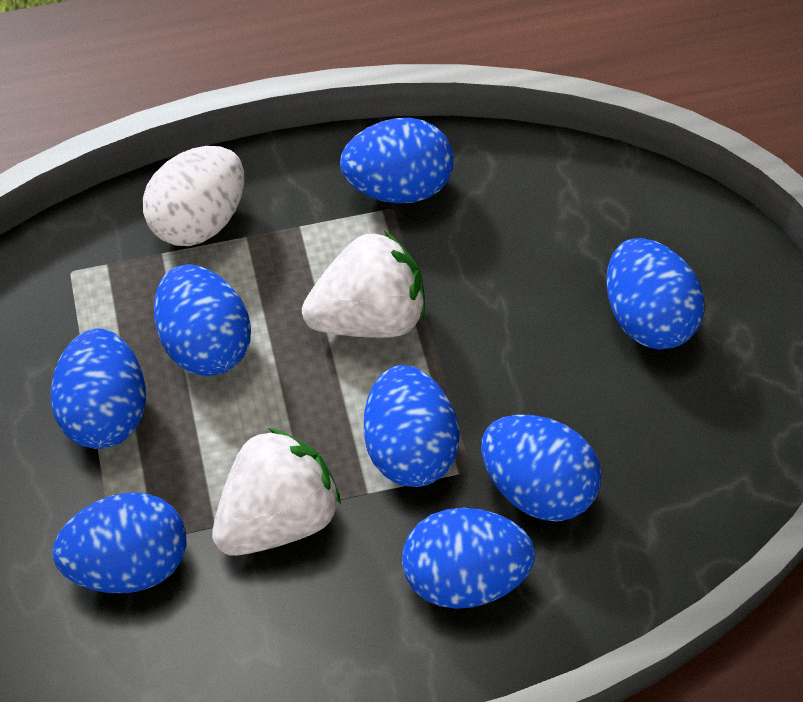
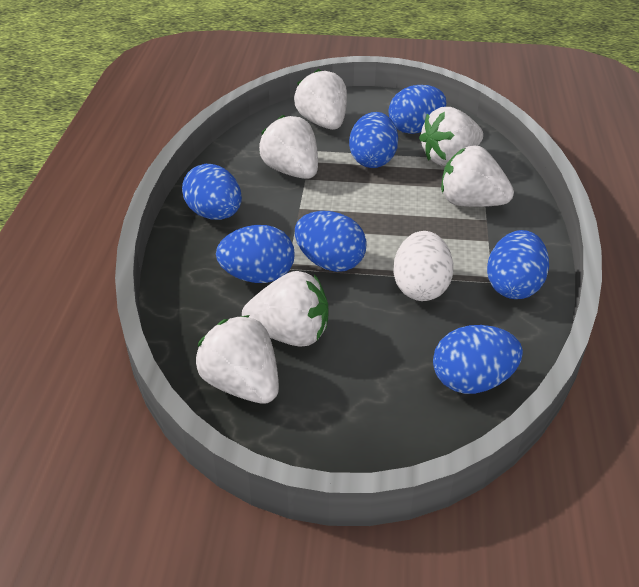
blue egg: 8 -> 7
white strawberry: 2 -> 6

